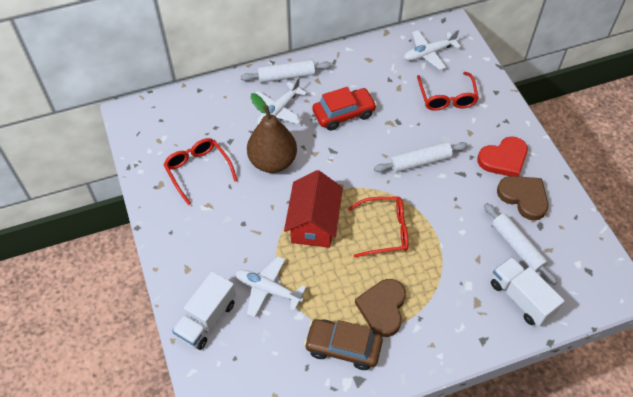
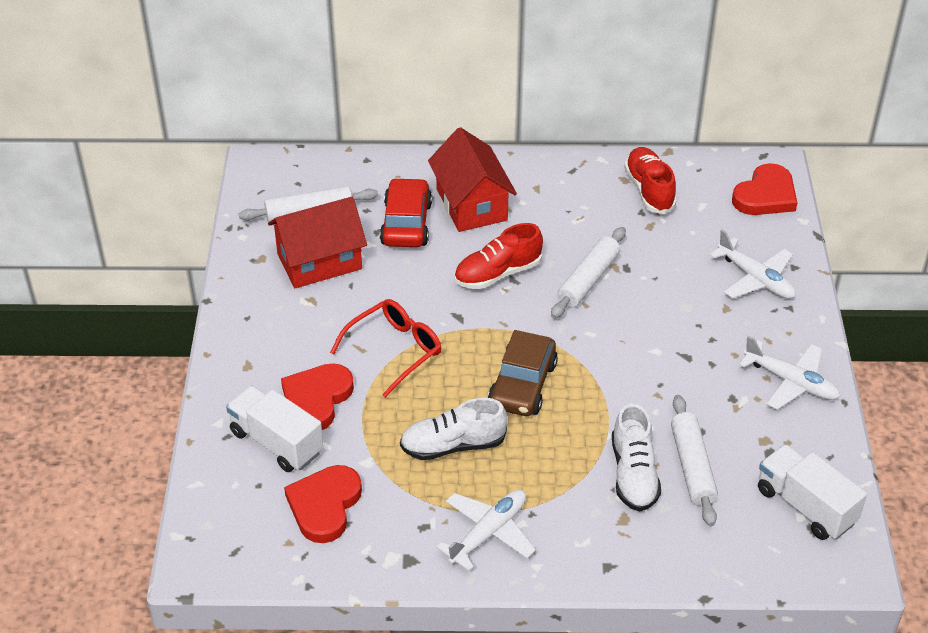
brown heart: 2 -> 0
brown pear: 1 -> 0
red glasses: 3 -> 1
red heart: 1 -> 3
red house: 1 -> 2
red shoe: 0 -> 2
white shoe: 0 -> 2

